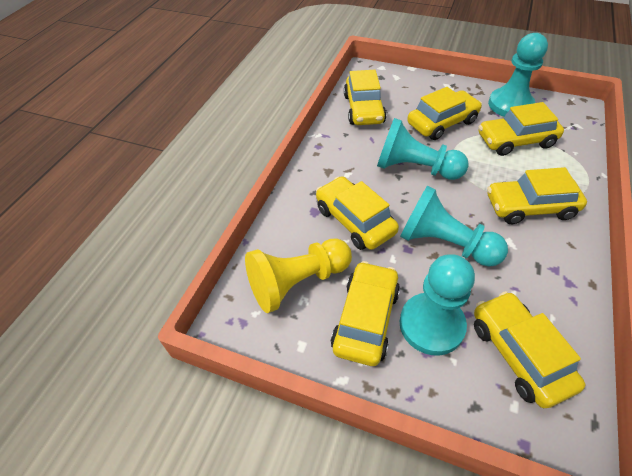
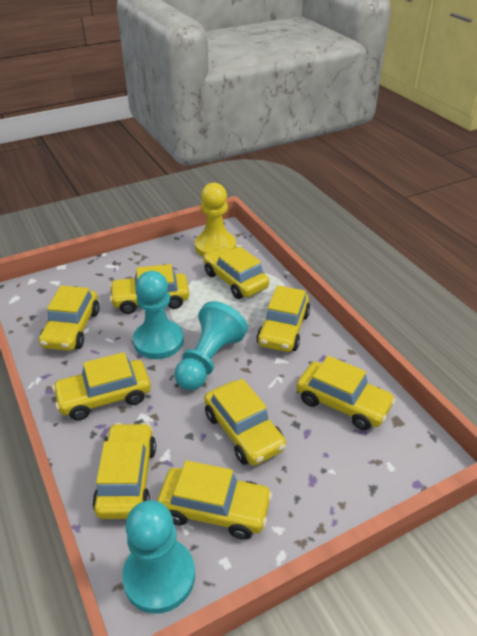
turquoise pawn: 4 -> 3
yellow car: 7 -> 9

